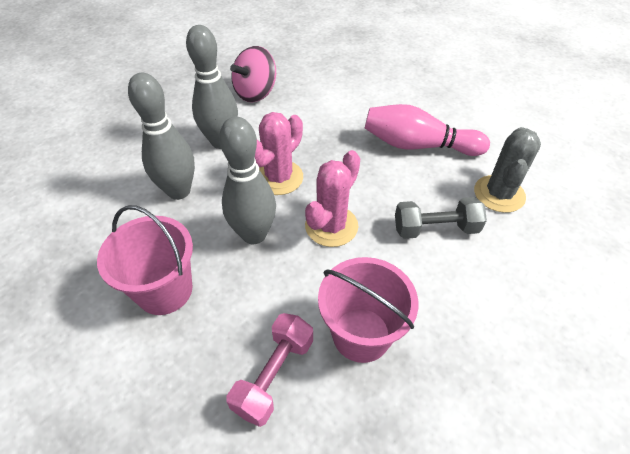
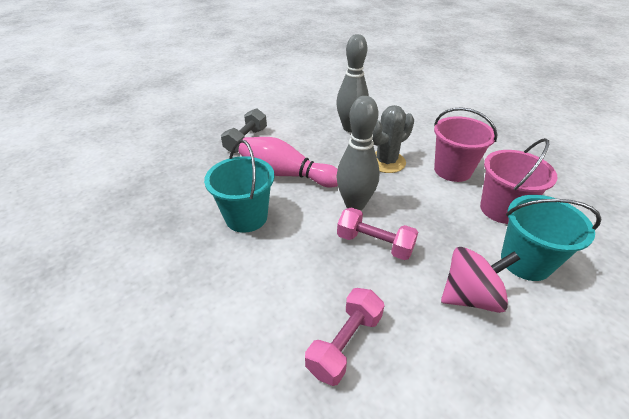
grey bowling pin: 3 -> 2
pink cactus: 2 -> 0
pink dumbbell: 1 -> 2
turquoise bucket: 0 -> 2

